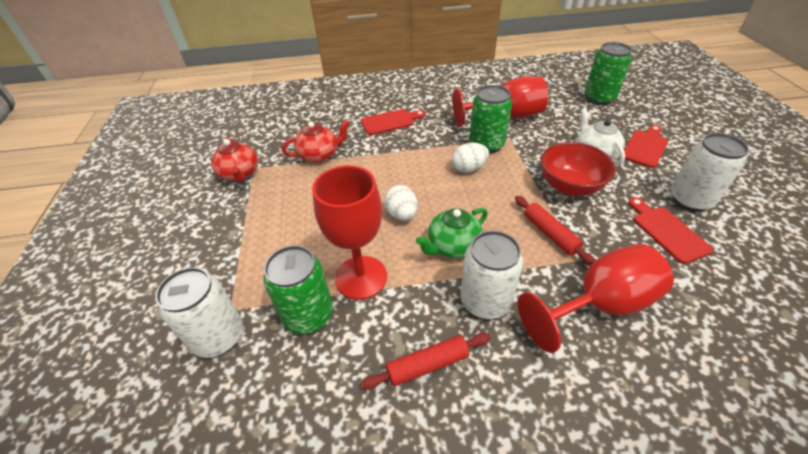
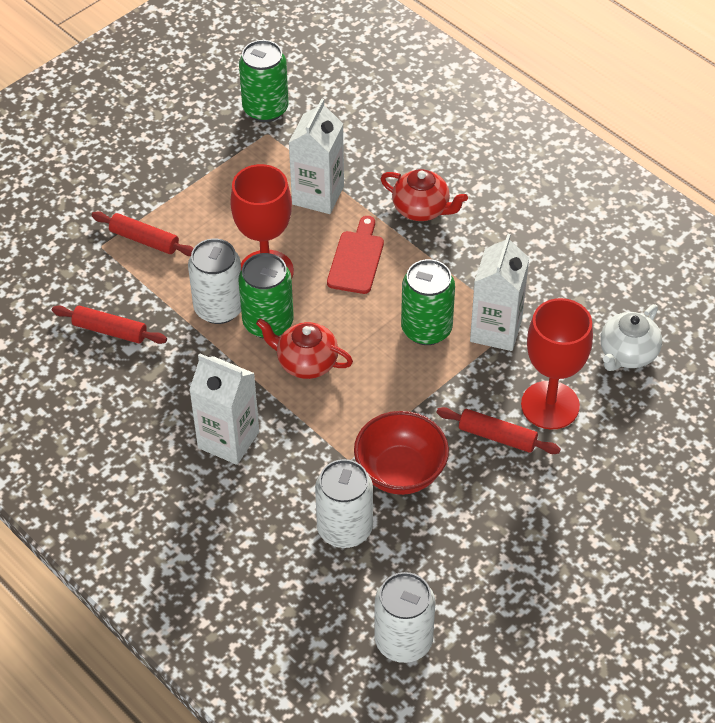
green teapot: 1 -> 0
red cutting board: 3 -> 1
red goblet: 3 -> 2
red rolling pin: 2 -> 3
white carton: 0 -> 3
white egg: 2 -> 0

